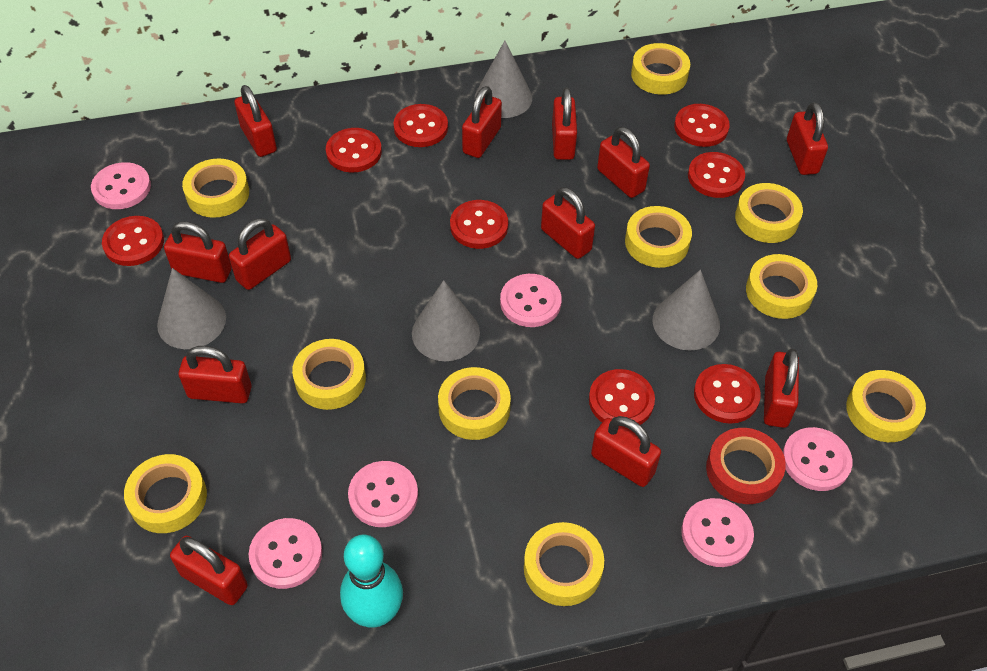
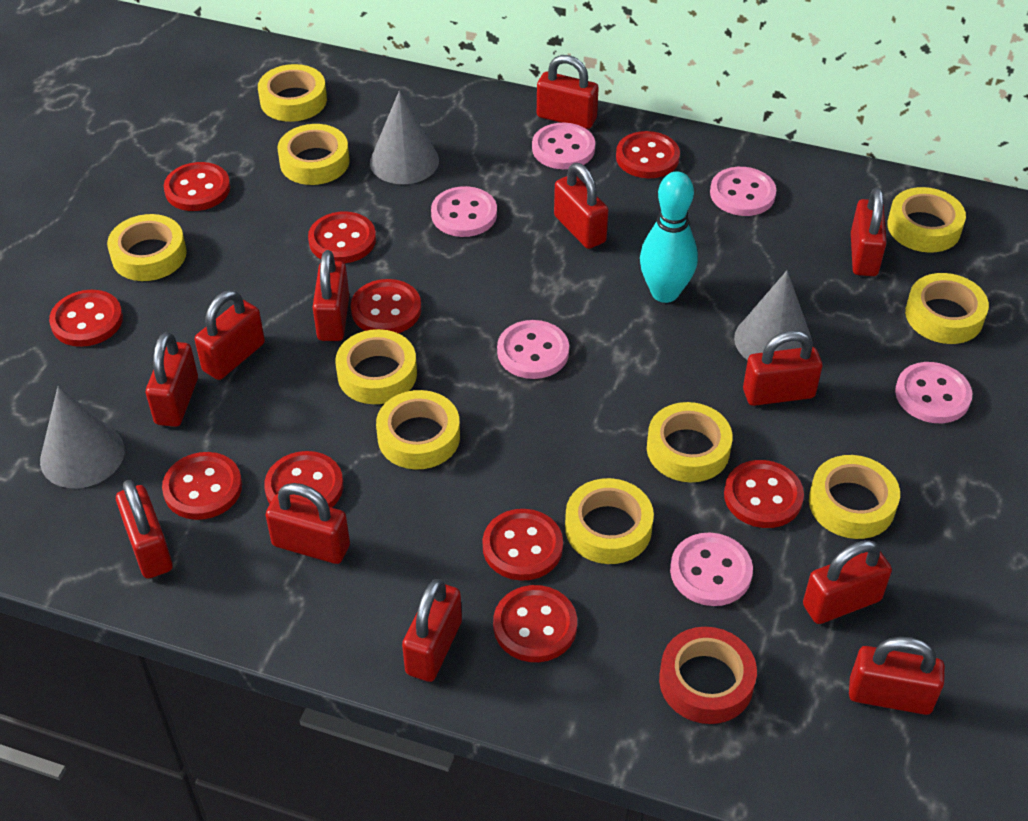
grey cone: 4 -> 3
red button: 8 -> 10

